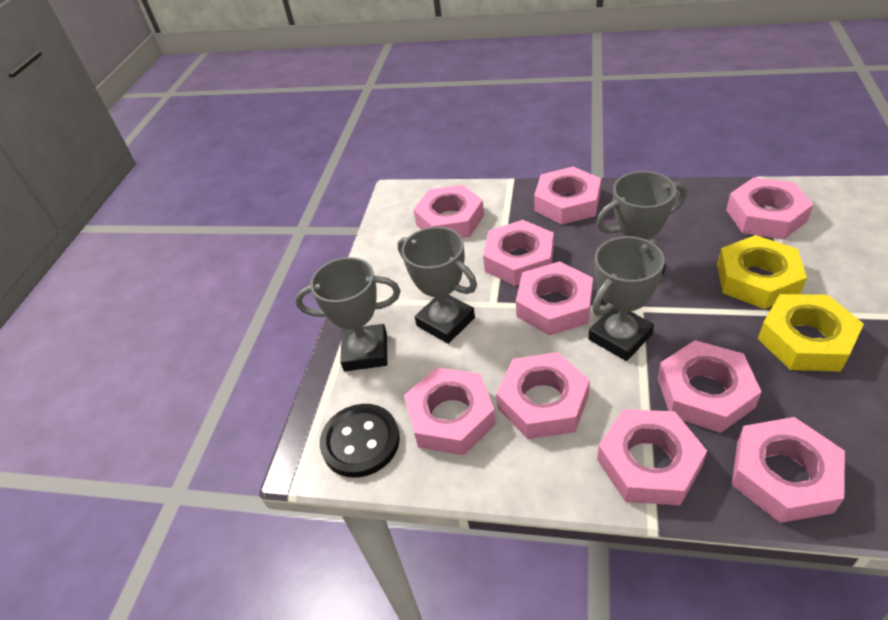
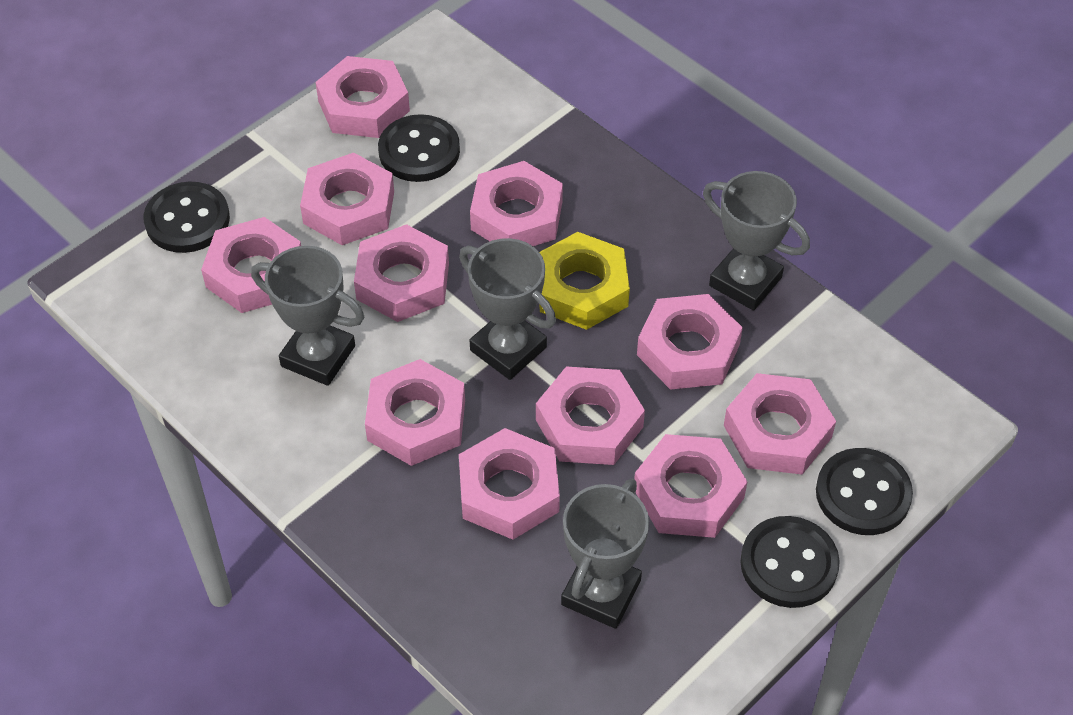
black button: 1 -> 4
pink nut: 10 -> 11
yellow nut: 2 -> 1

